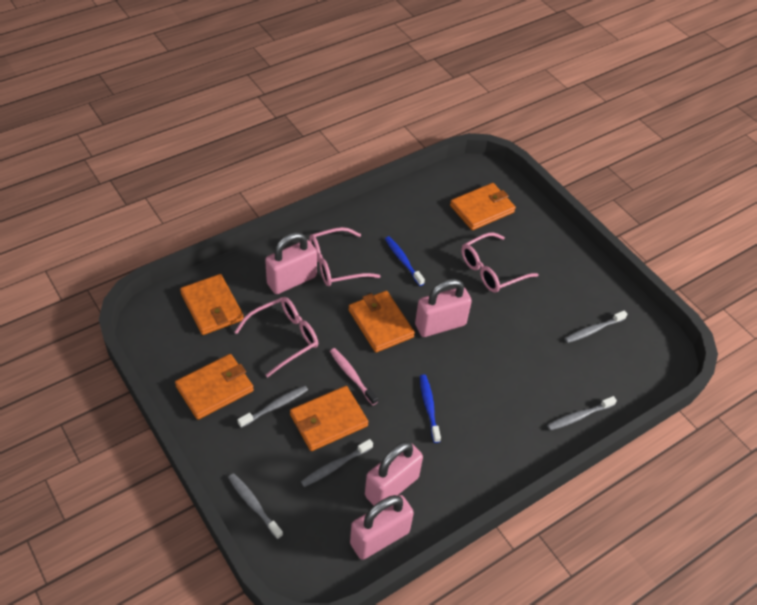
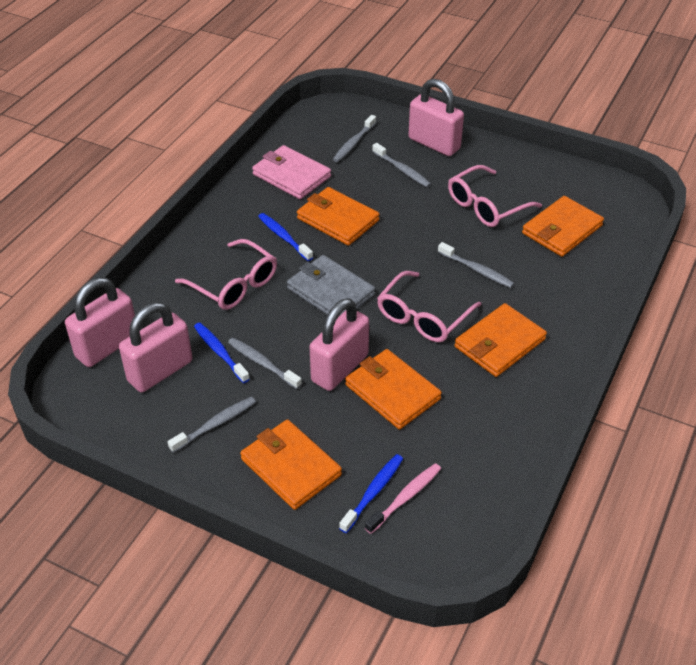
blue toothbrush: 2 -> 3
grey wallet: 0 -> 1
pink wallet: 0 -> 1

